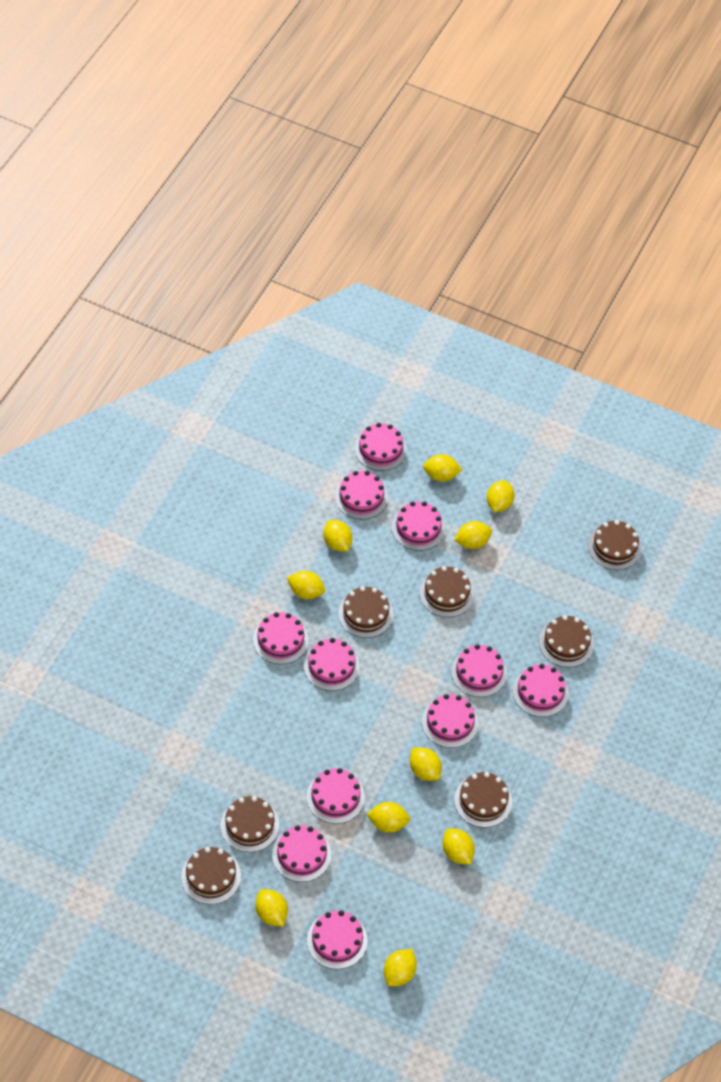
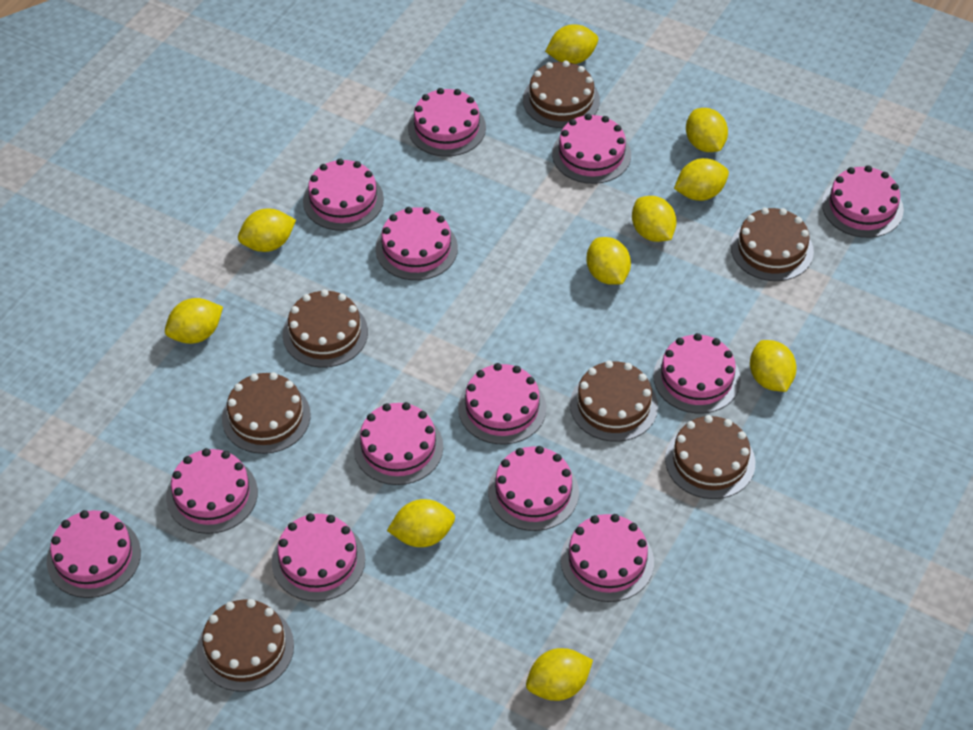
pink cake: 11 -> 13

